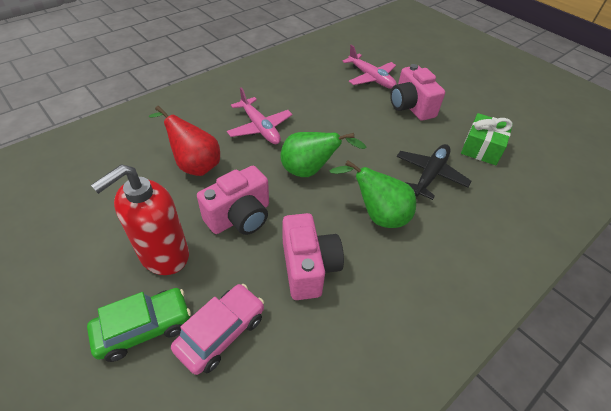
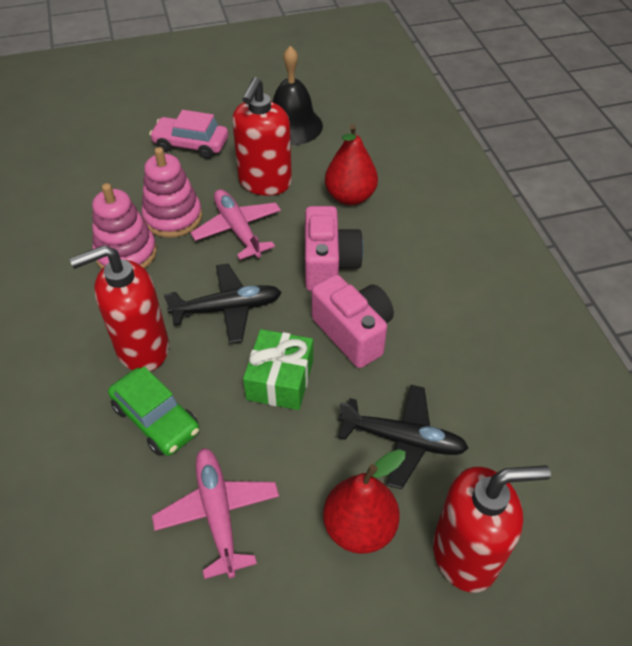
black bell: 0 -> 1
black plane: 1 -> 2
green pear: 2 -> 0
pink camera: 3 -> 2
pink stacking toy: 0 -> 2
red pear: 1 -> 2
red soap dispenser: 1 -> 3

